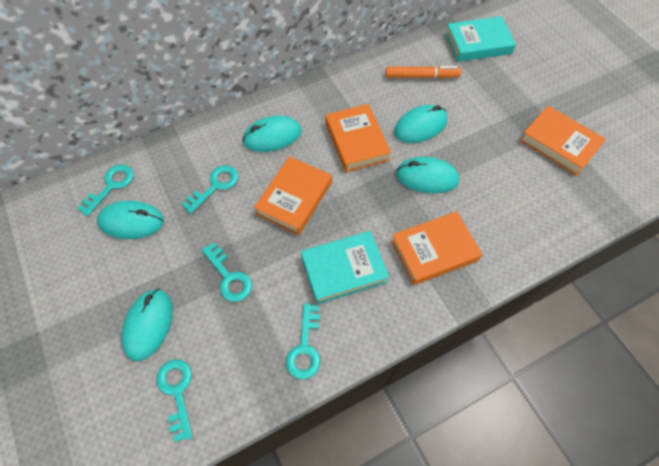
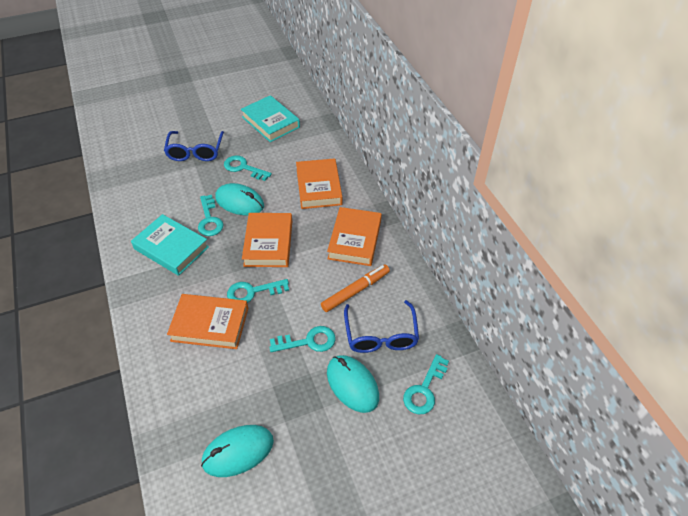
blue glasses: 0 -> 2
turquoise mouse: 5 -> 3

